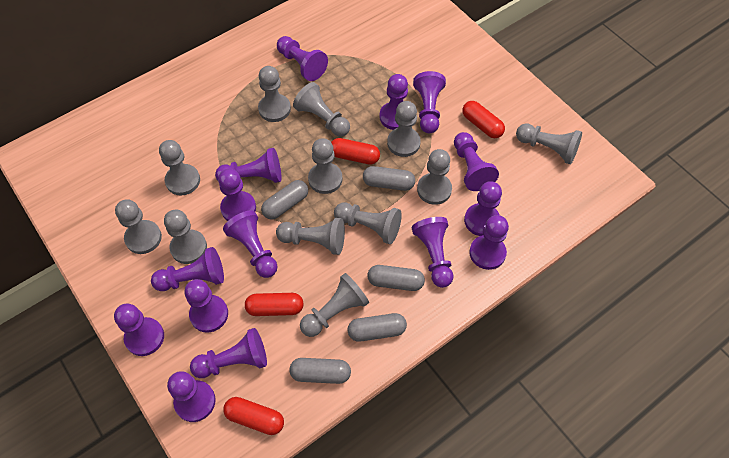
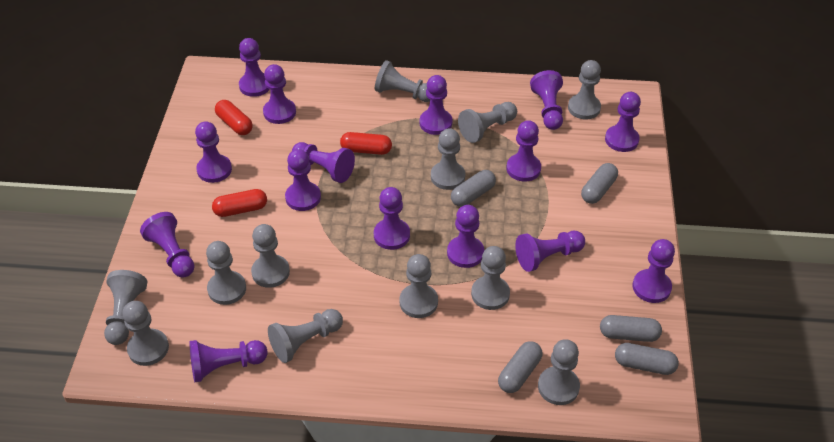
red capsule: 4 -> 3

